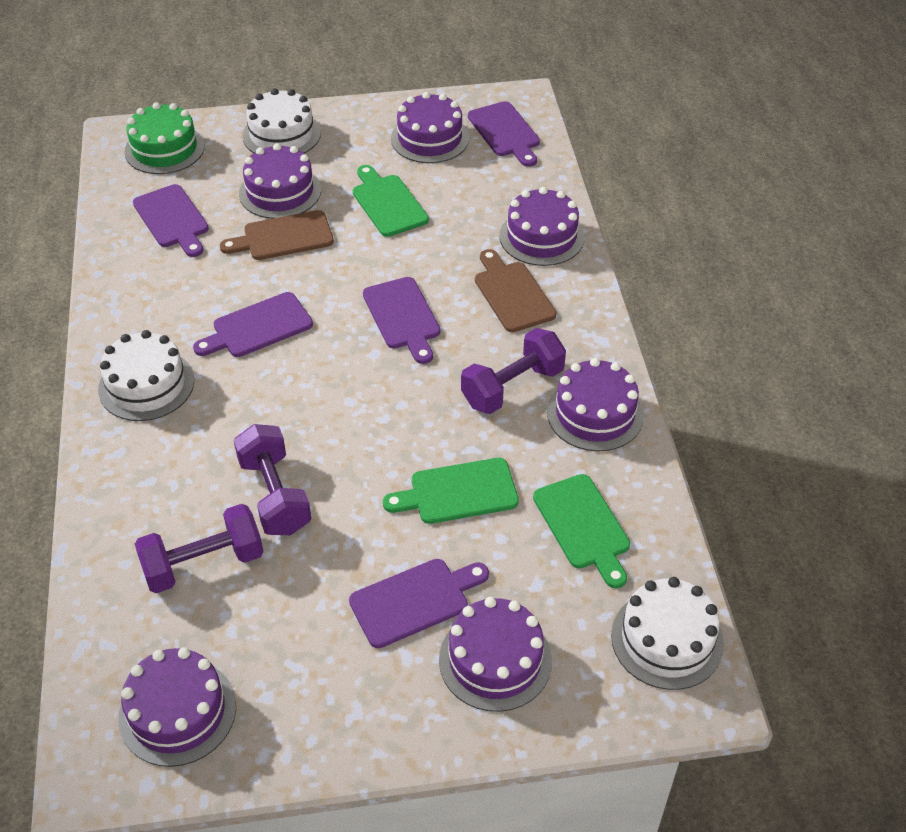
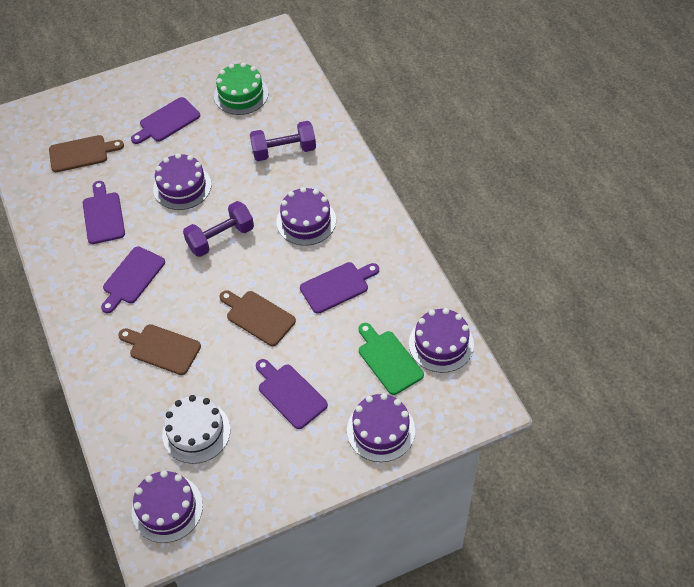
brown cutting board: 2 -> 3
green cutting board: 3 -> 1
purple cake: 6 -> 5
purple dumbbell: 3 -> 2
white cake: 3 -> 1

